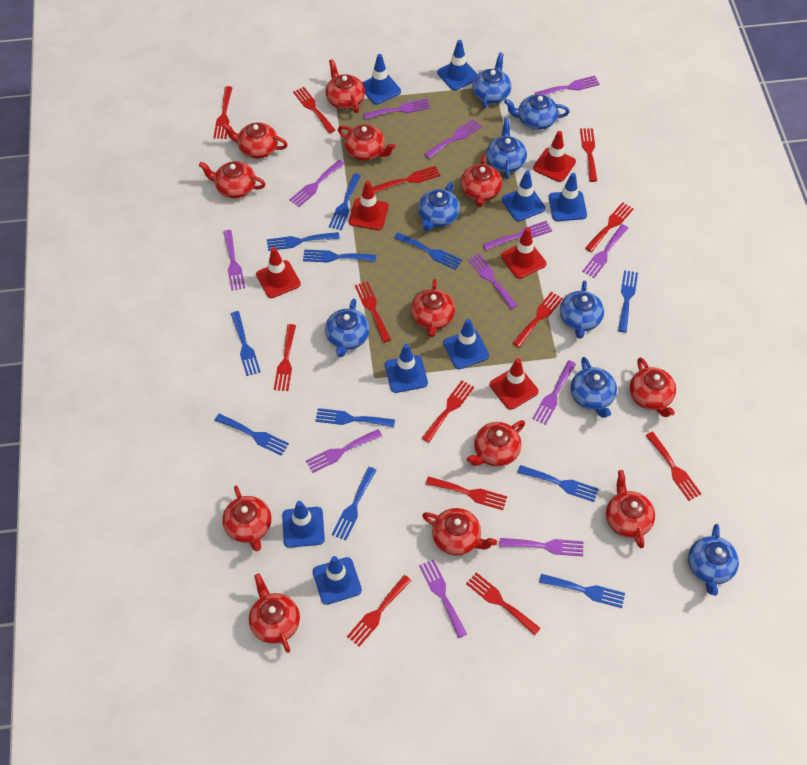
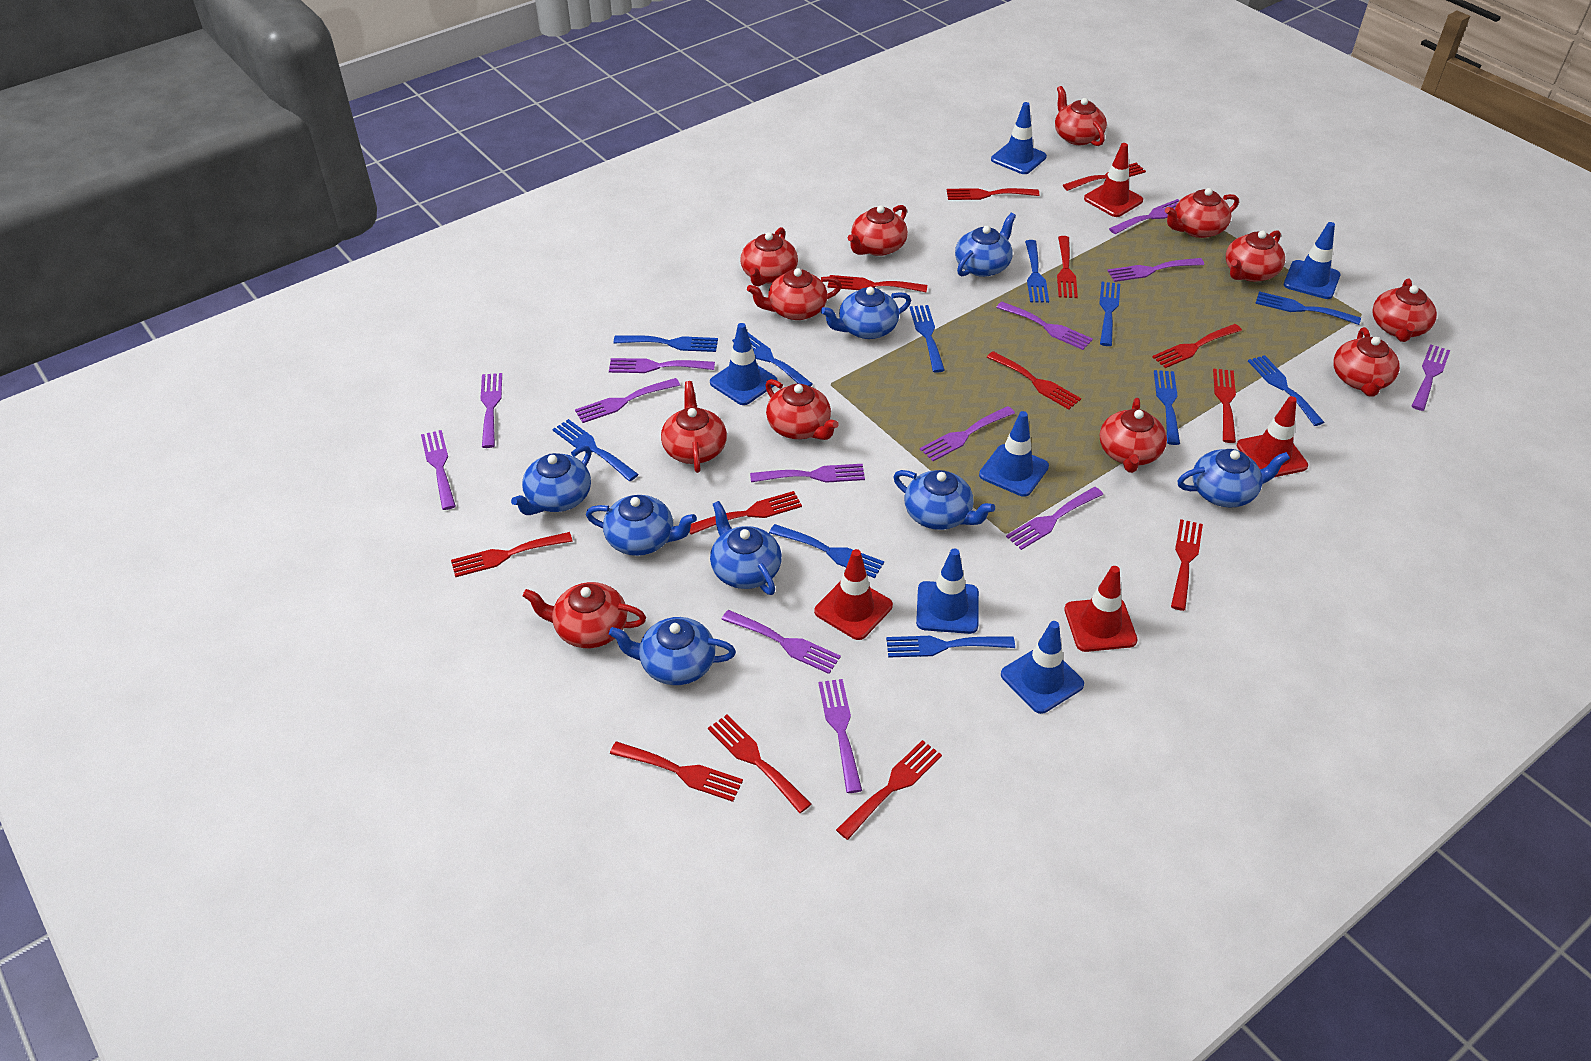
blue traffic cone: 8 -> 6
purple fork: 12 -> 13
red traffic cone: 5 -> 4

